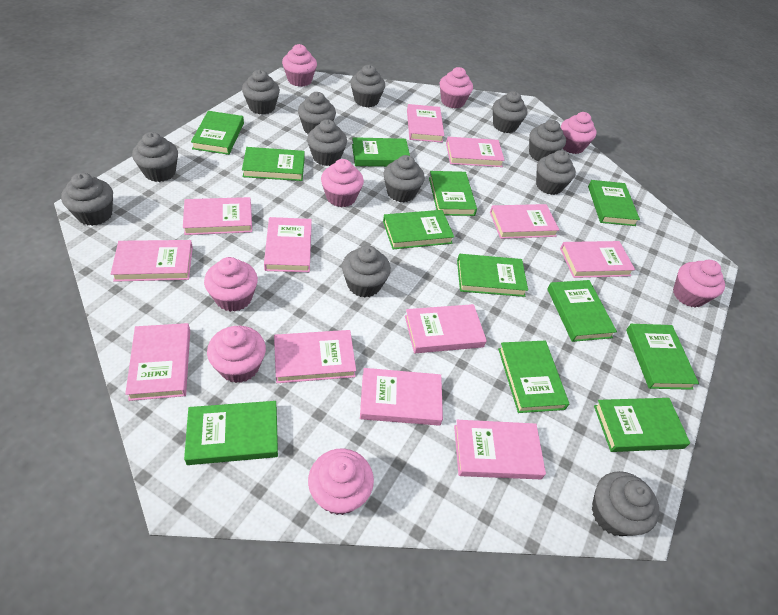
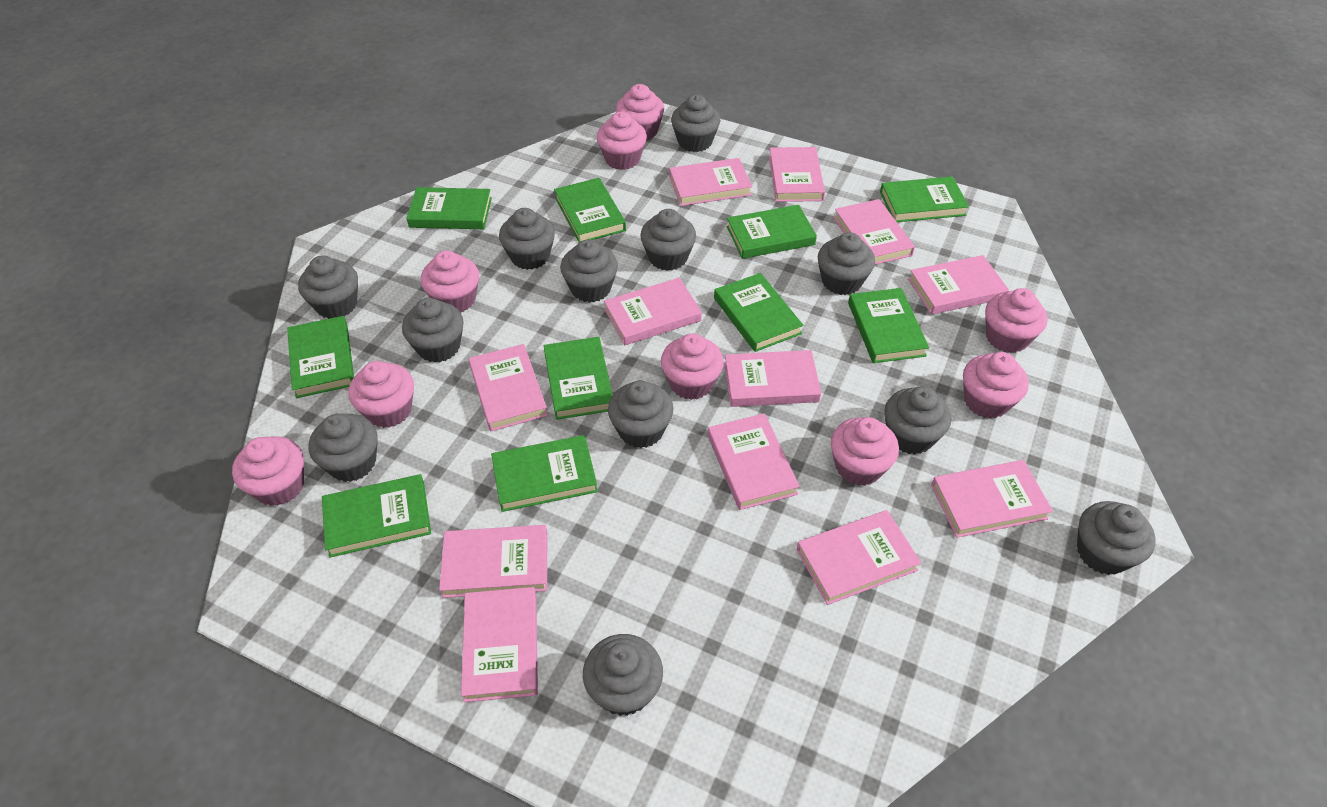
green book: 12 -> 10
pink cupcake: 8 -> 9

